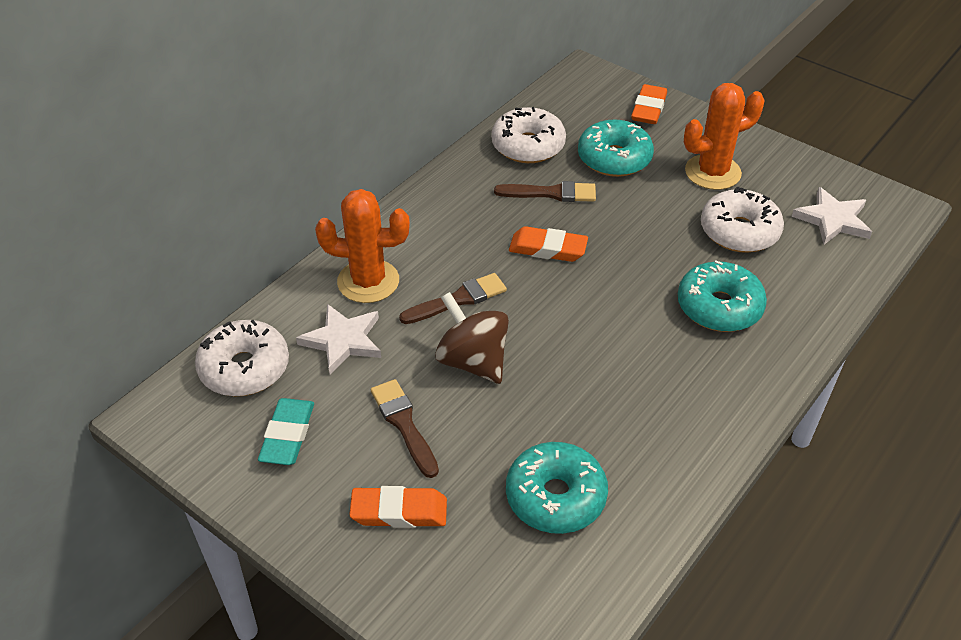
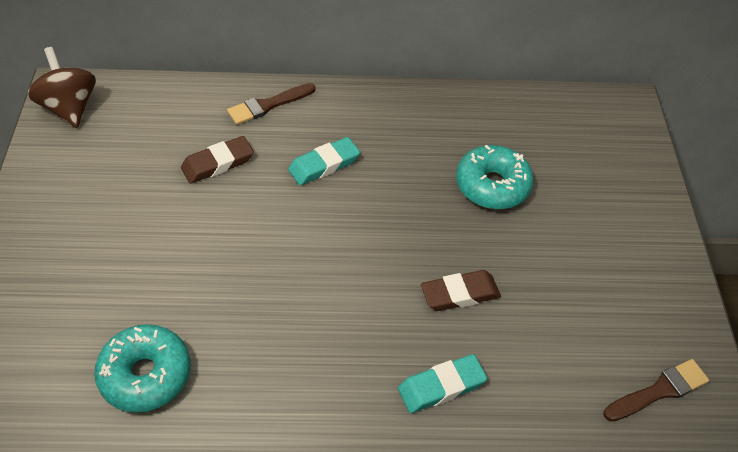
brown brush: 3 -> 2
brown eraser: 0 -> 2
orange cactus: 2 -> 0
orange eraser: 3 -> 0
turquoise donut: 3 -> 2
turquoise eraser: 1 -> 2
white donut: 3 -> 0
white star: 2 -> 0

